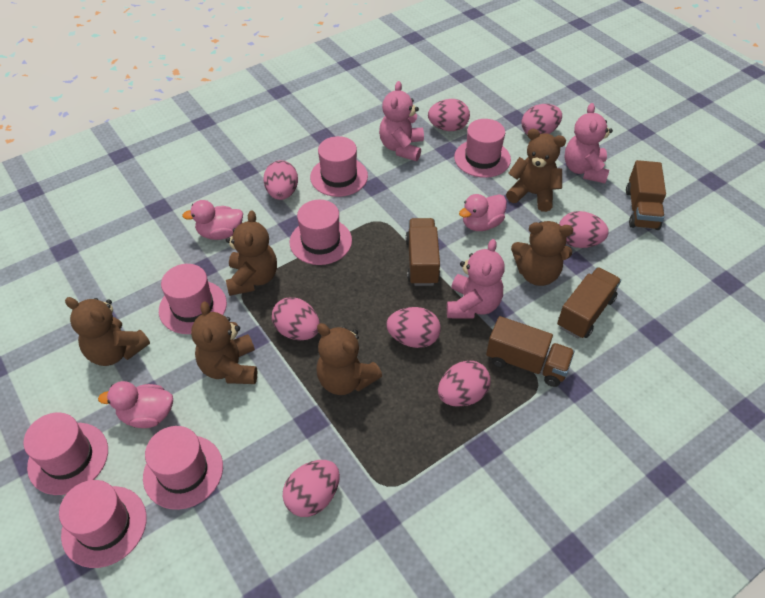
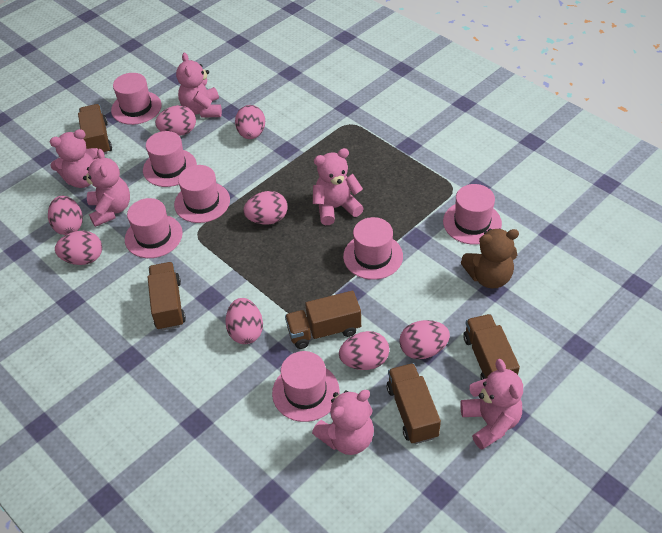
brown teddy bear: 6 -> 1
brown truck: 4 -> 5
pink duck: 3 -> 0
pink teddy bear: 3 -> 6

